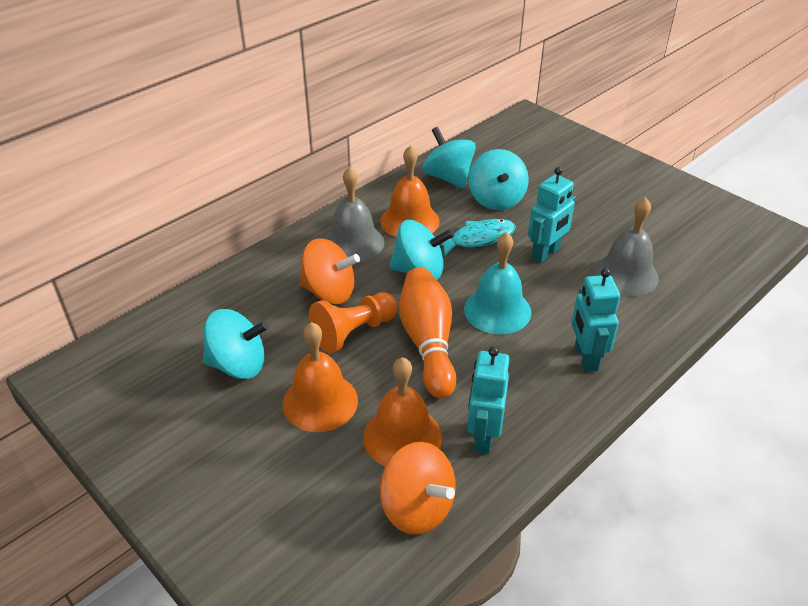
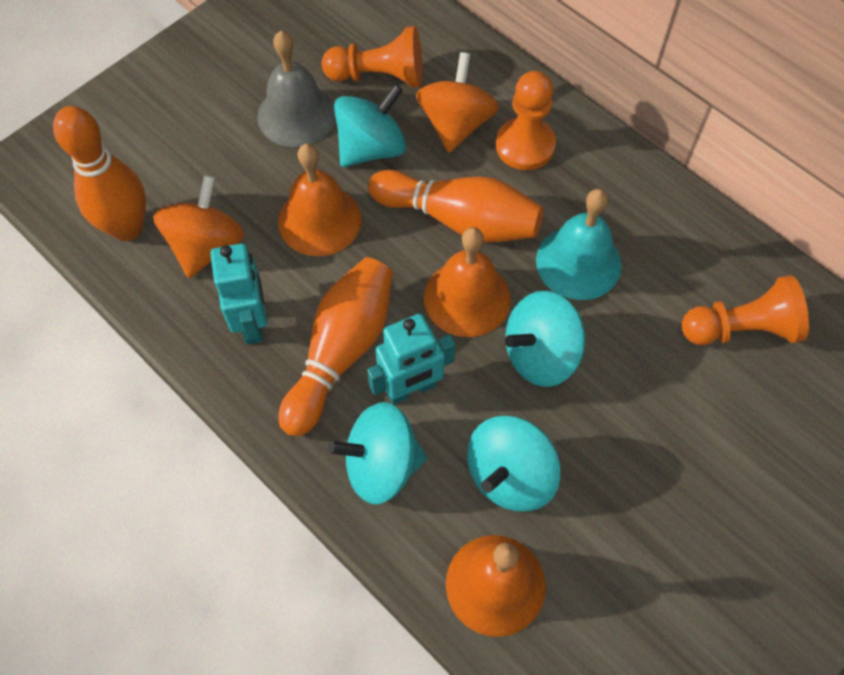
grey bell: 2 -> 1
orange bowling pin: 1 -> 3
orange pawn: 1 -> 3
turquoise fish: 1 -> 0
turquoise robot: 3 -> 2

